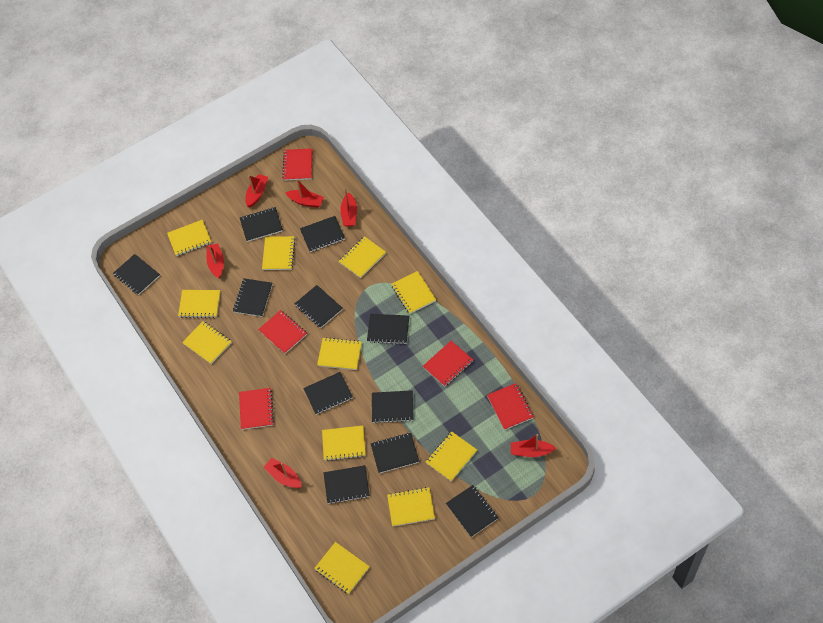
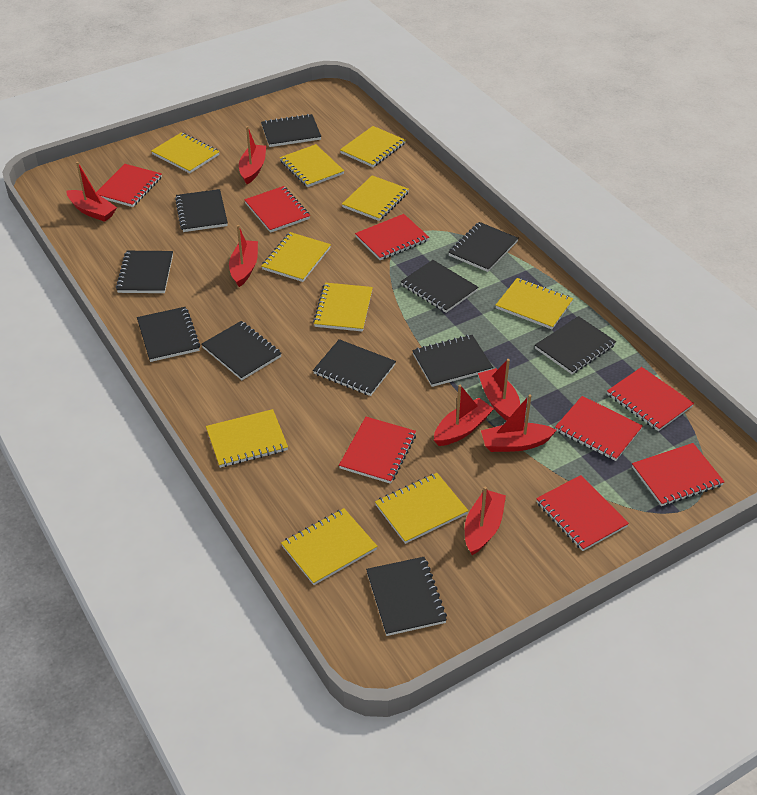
red boat: 6 -> 7
red notebook: 5 -> 8
yellow notebook: 11 -> 10

